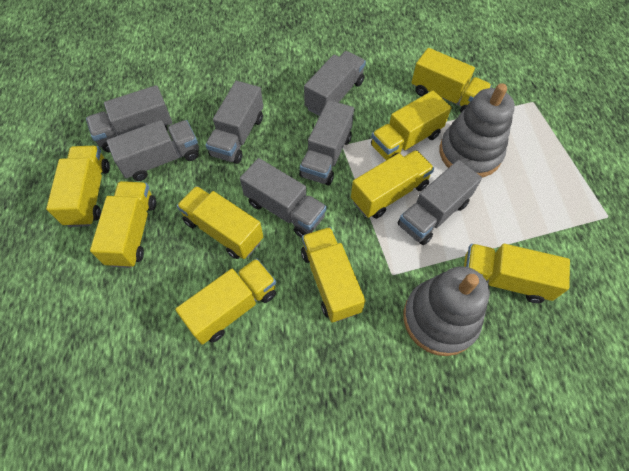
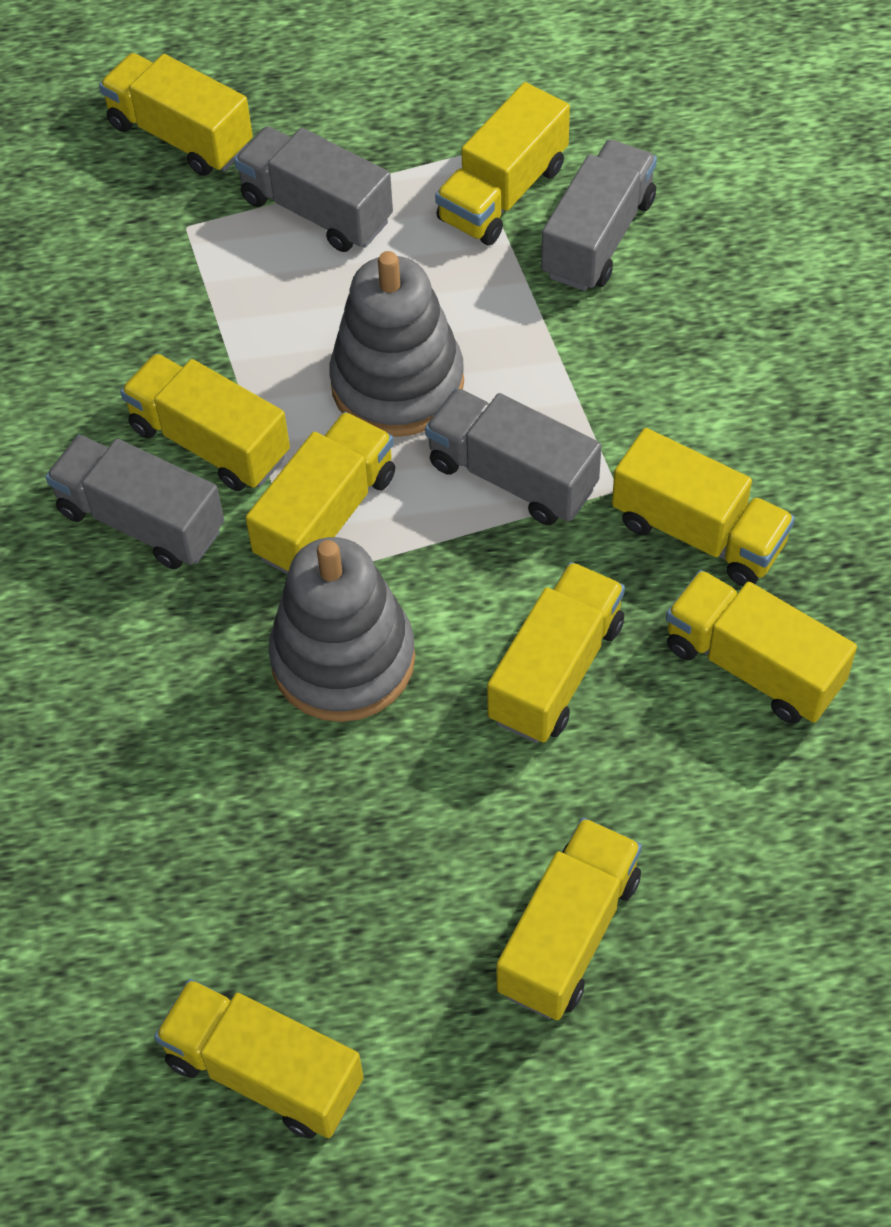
grey truck: 7 -> 4

